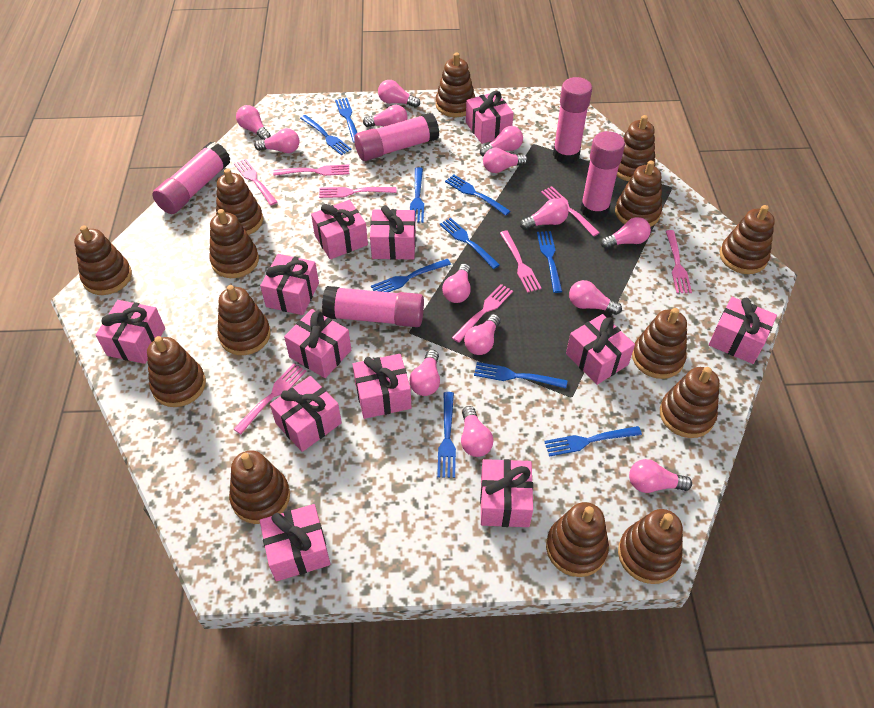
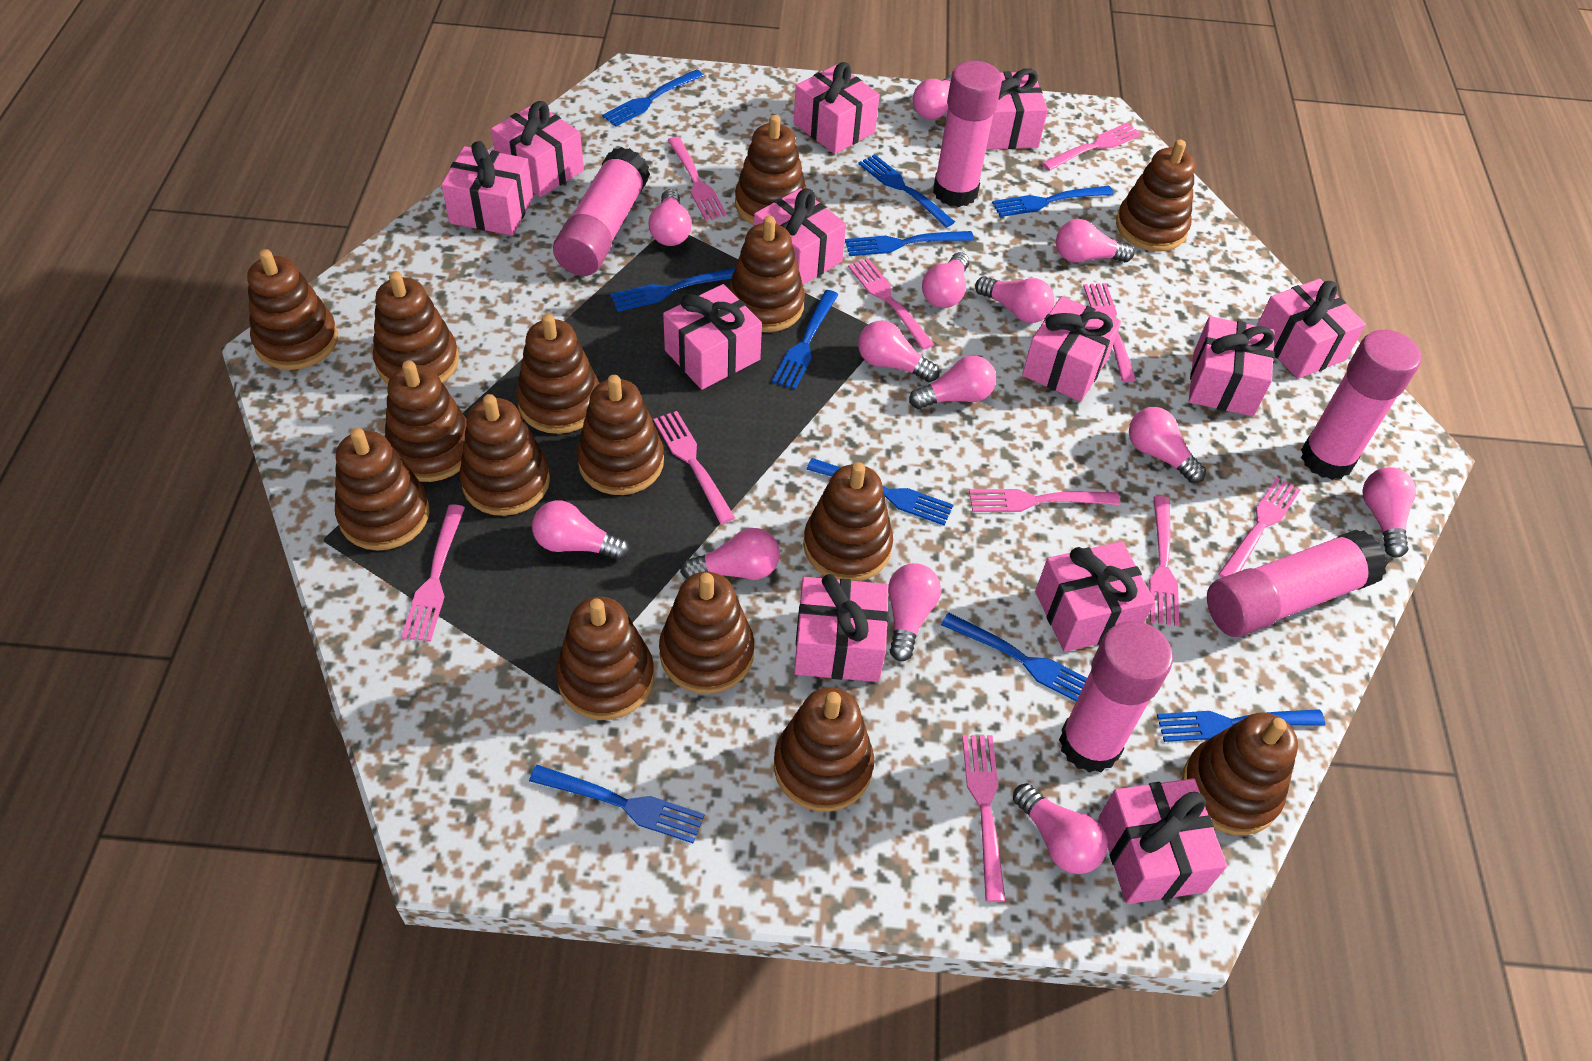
brown stacking toy: 14 -> 15
pink fork: 8 -> 10
pink light bulb: 14 -> 13

